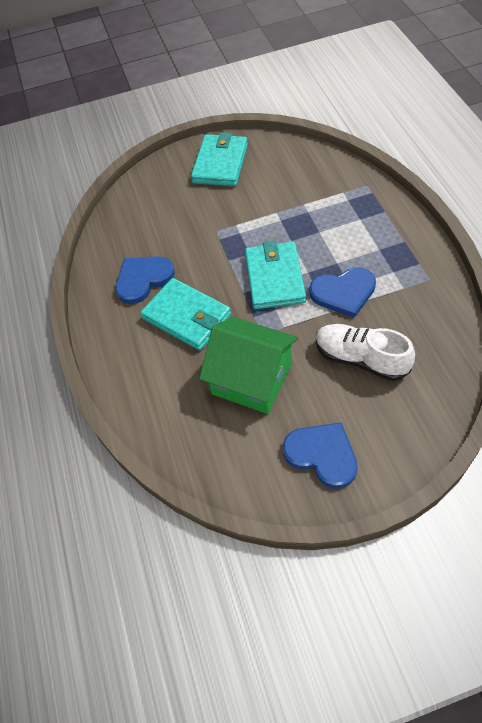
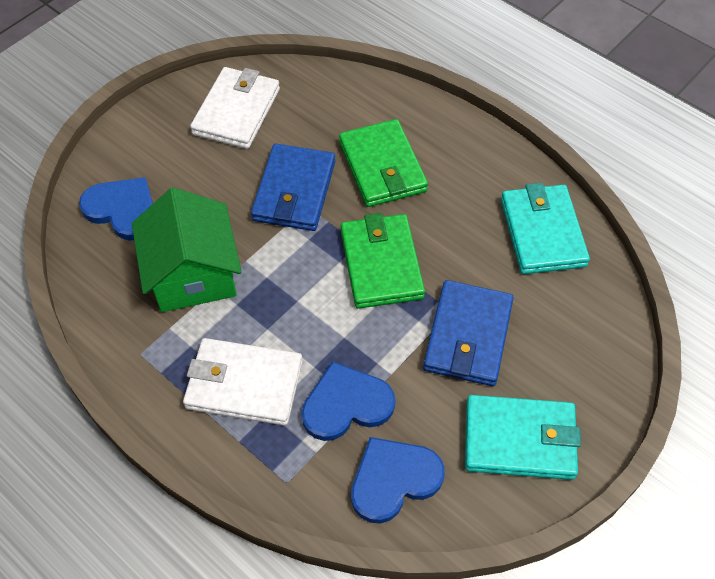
blue wallet: 0 -> 2
green wallet: 0 -> 2
turquoise wallet: 3 -> 2
white shoe: 1 -> 0
white wallet: 0 -> 2

